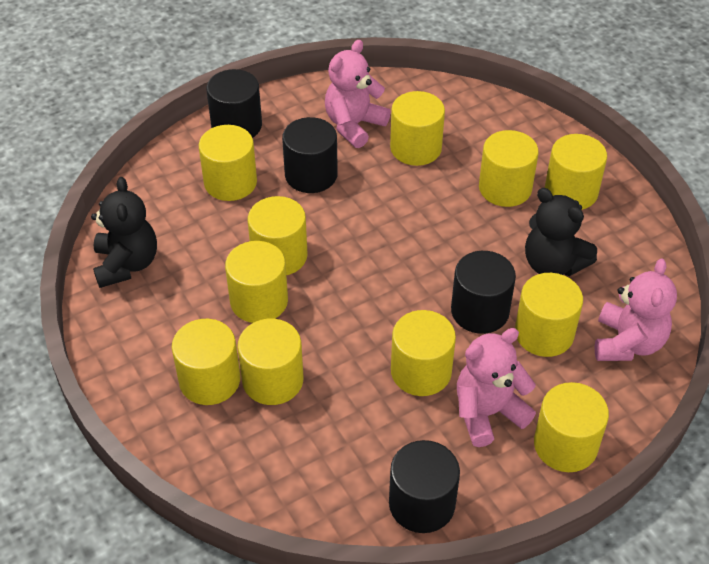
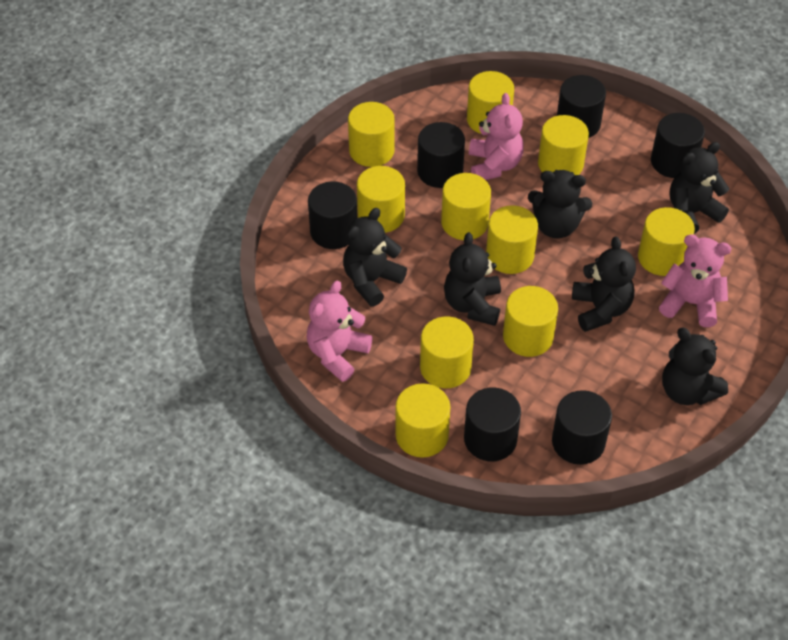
black cylinder: 4 -> 6
black teddy bear: 2 -> 6
yellow cylinder: 11 -> 10

